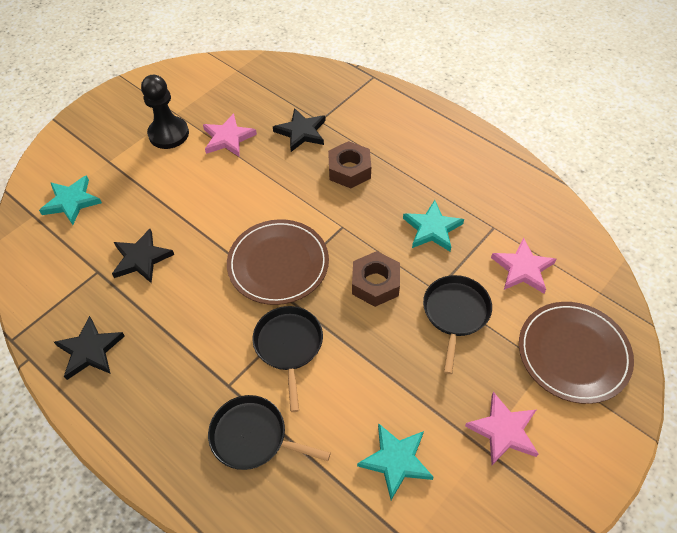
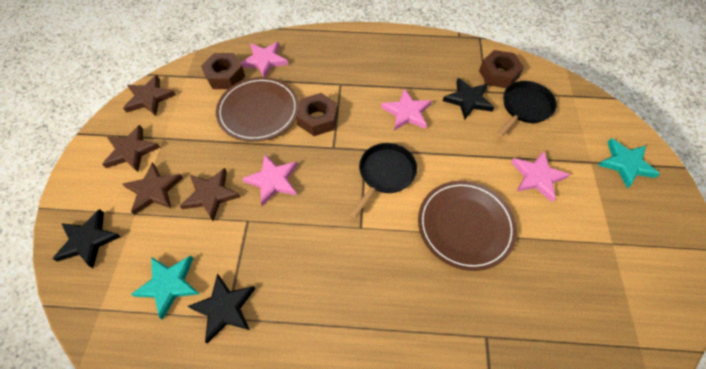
black pan: 3 -> 2
black pawn: 1 -> 0
brown nut: 2 -> 3
brown star: 0 -> 4
pink star: 3 -> 4
turquoise star: 3 -> 2

